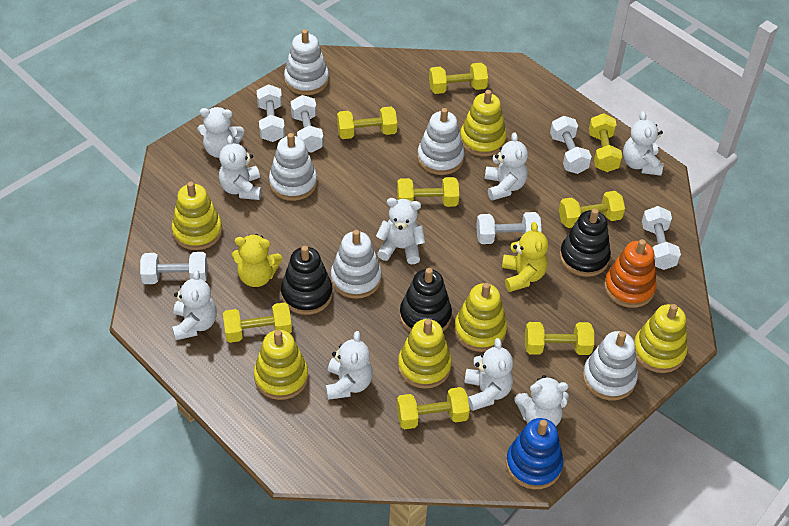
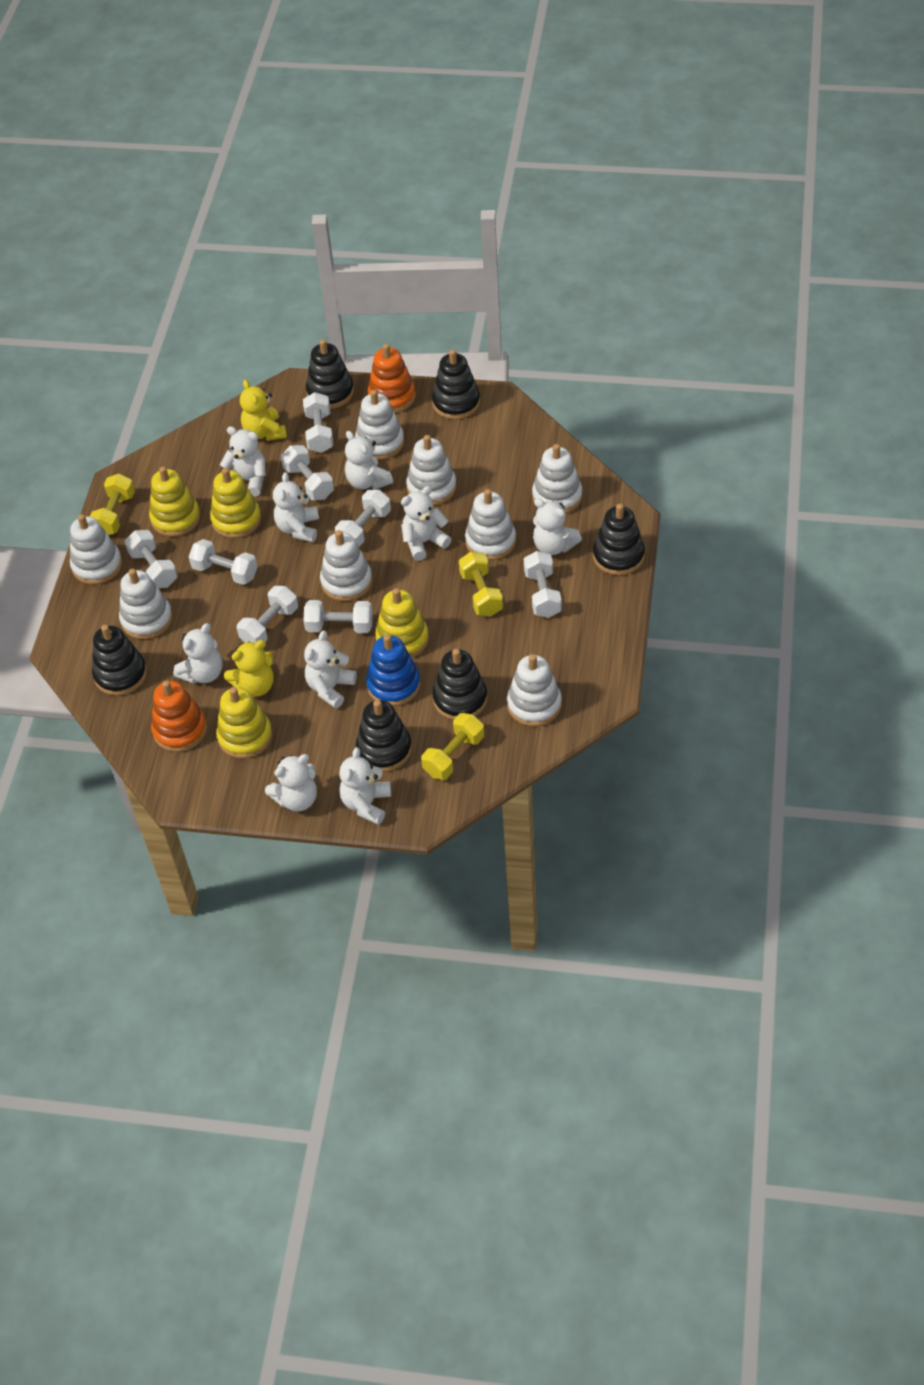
black stacking toy: 3 -> 6
orange stacking toy: 1 -> 2
white dumbbell: 6 -> 8
white stacking toy: 5 -> 8
yellow dumbbell: 8 -> 3
yellow stacking toy: 6 -> 4

